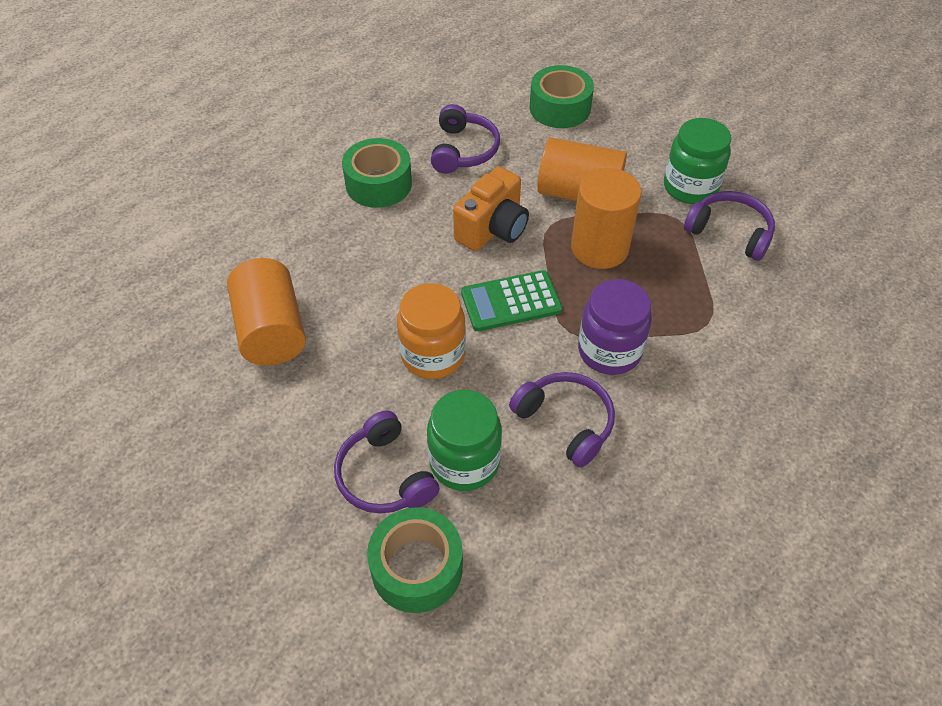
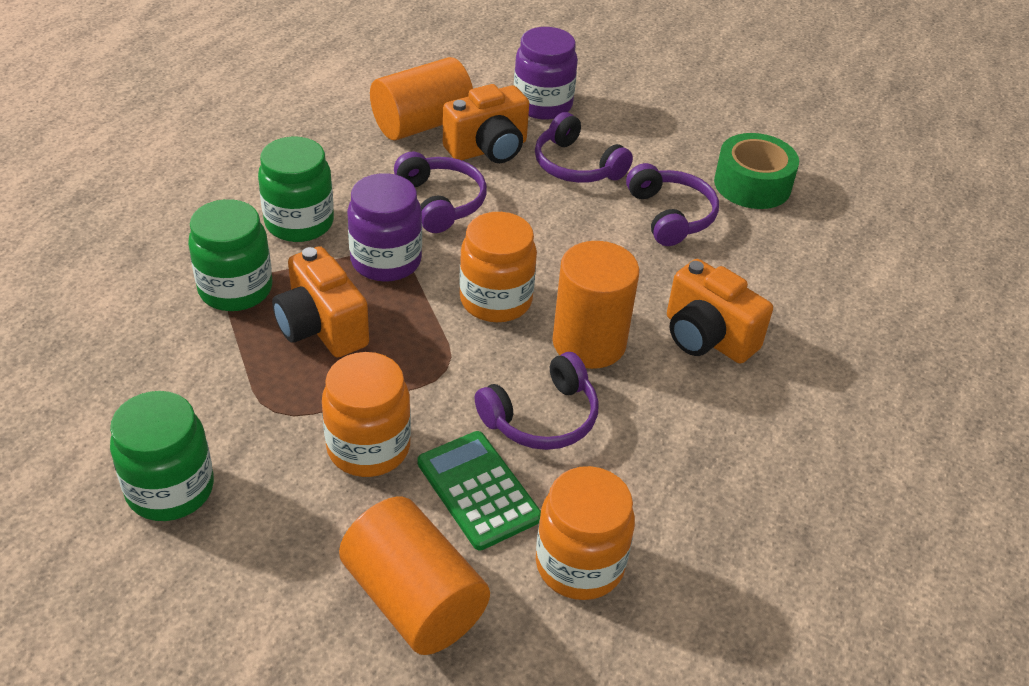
green jar: 2 -> 3
green tape: 3 -> 1
orange camera: 1 -> 3
orange jar: 1 -> 3
purple jar: 1 -> 2

